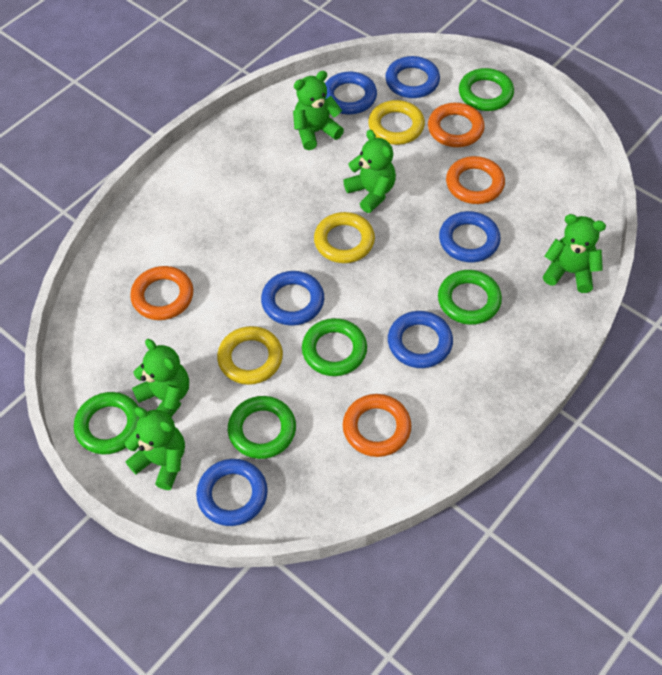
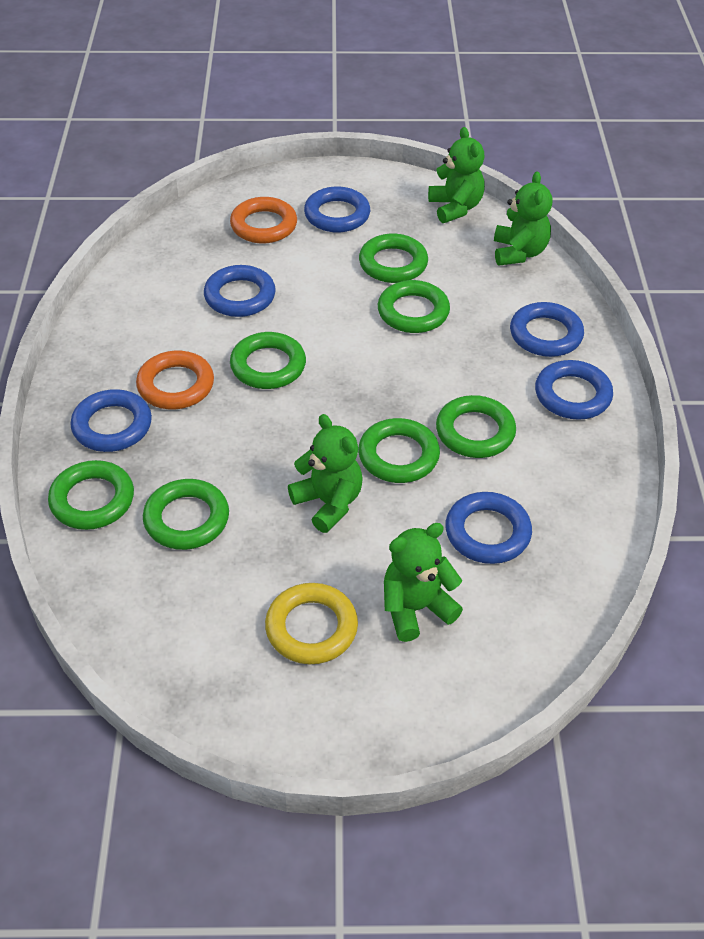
green ring: 5 -> 7
green teddy bear: 5 -> 4
orange ring: 4 -> 2
yellow ring: 3 -> 1

